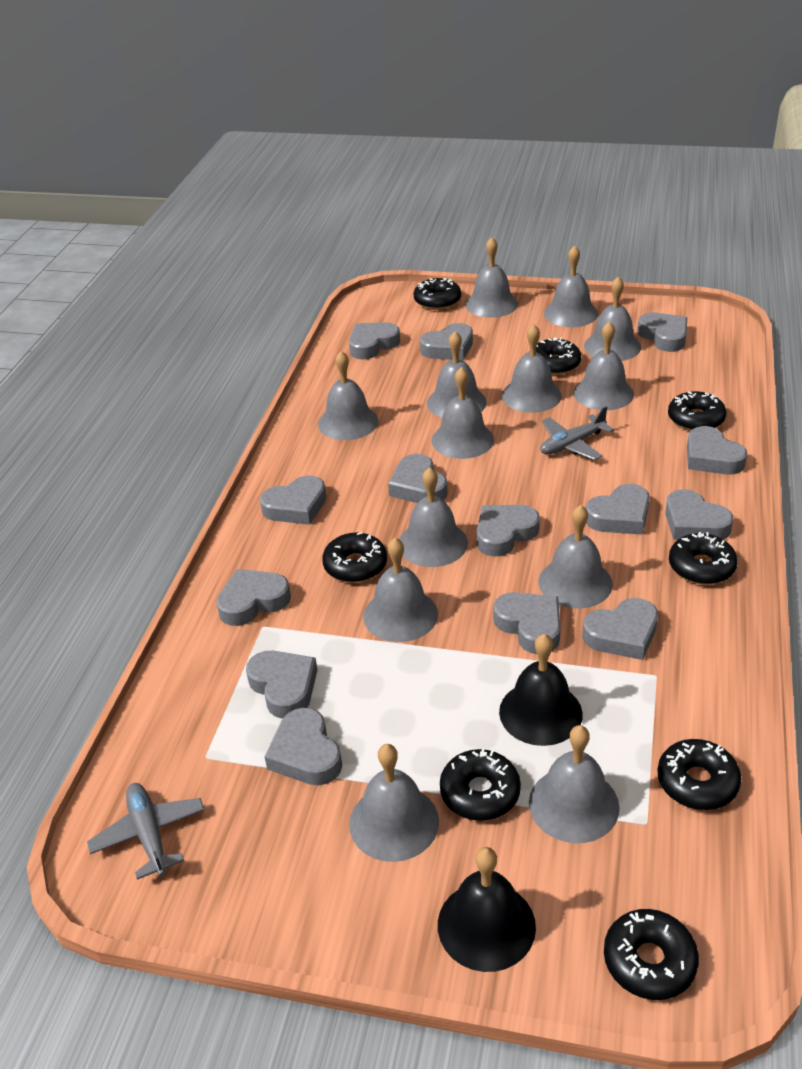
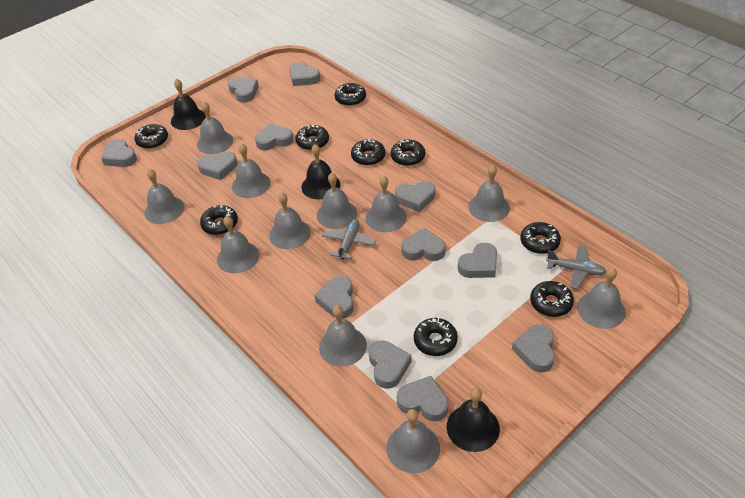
black bell: 2 -> 3
black donut: 8 -> 9
grey bell: 13 -> 11
grey heart: 14 -> 12

